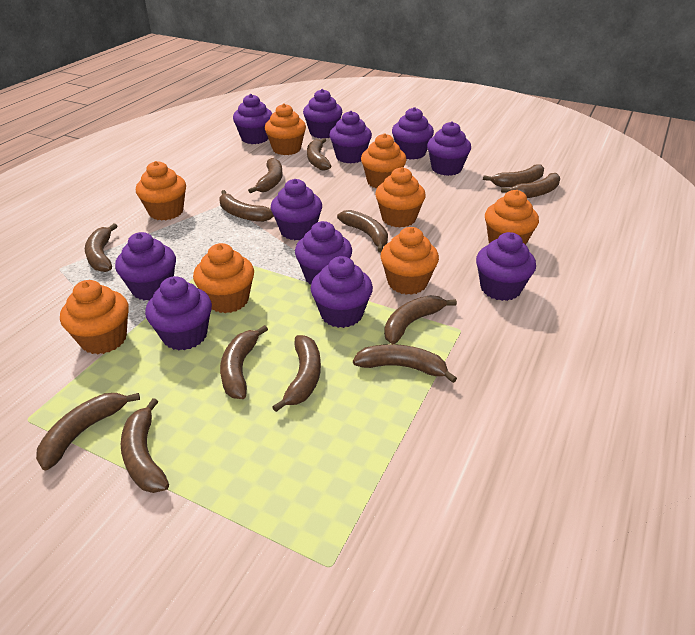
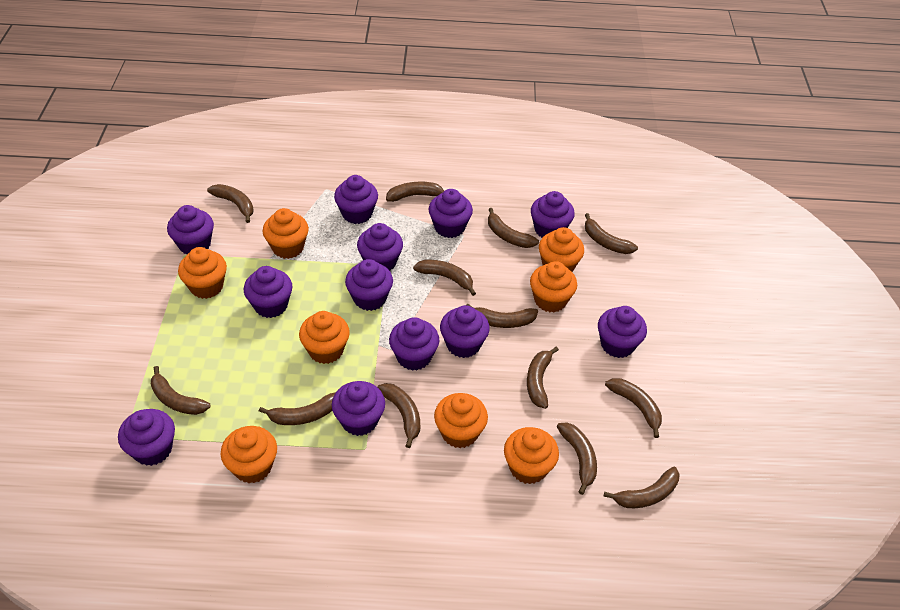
purple cupcake: 11 -> 12

